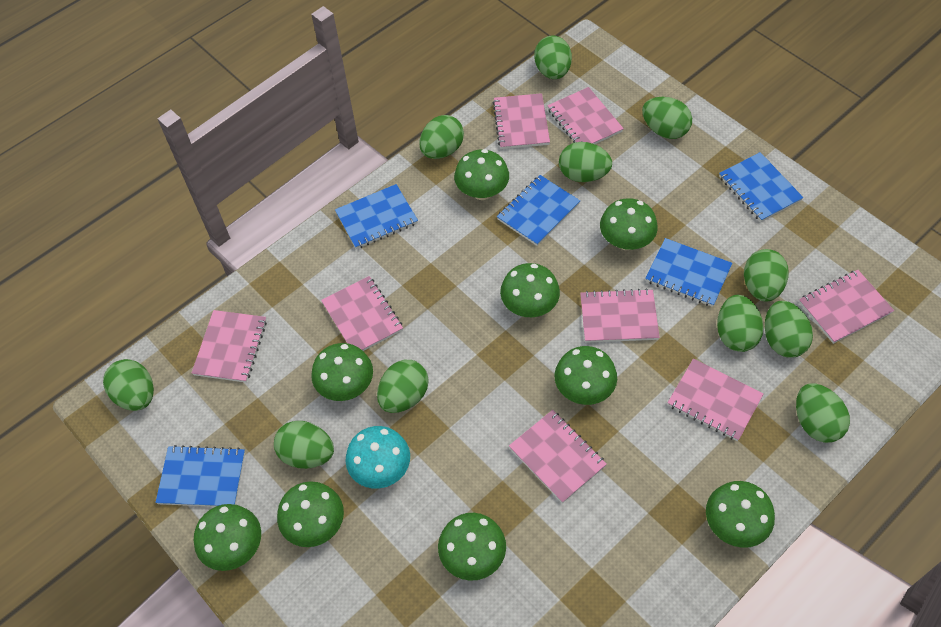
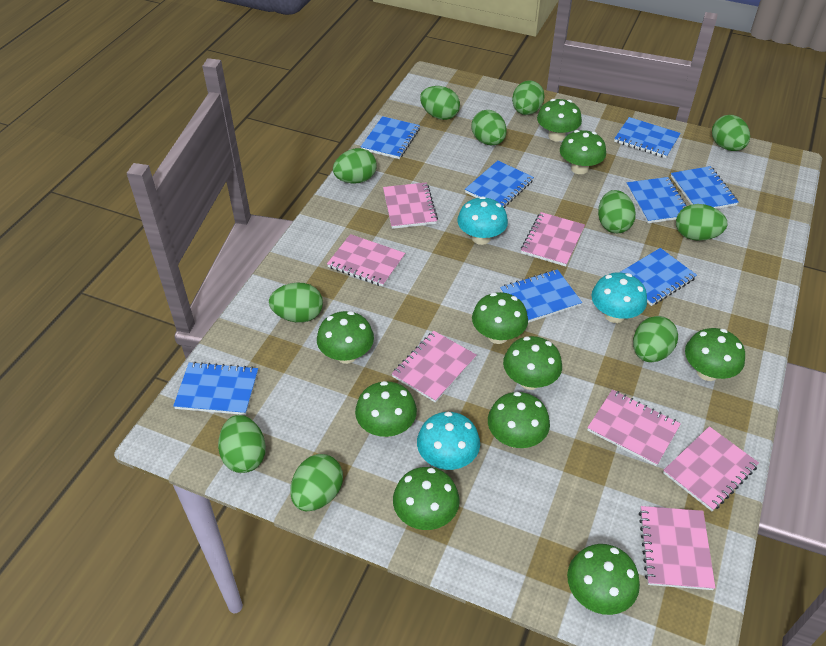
blue notebook: 5 -> 8
green mushroom: 9 -> 10
pink notebook: 8 -> 7
turquoise mushroom: 1 -> 3

